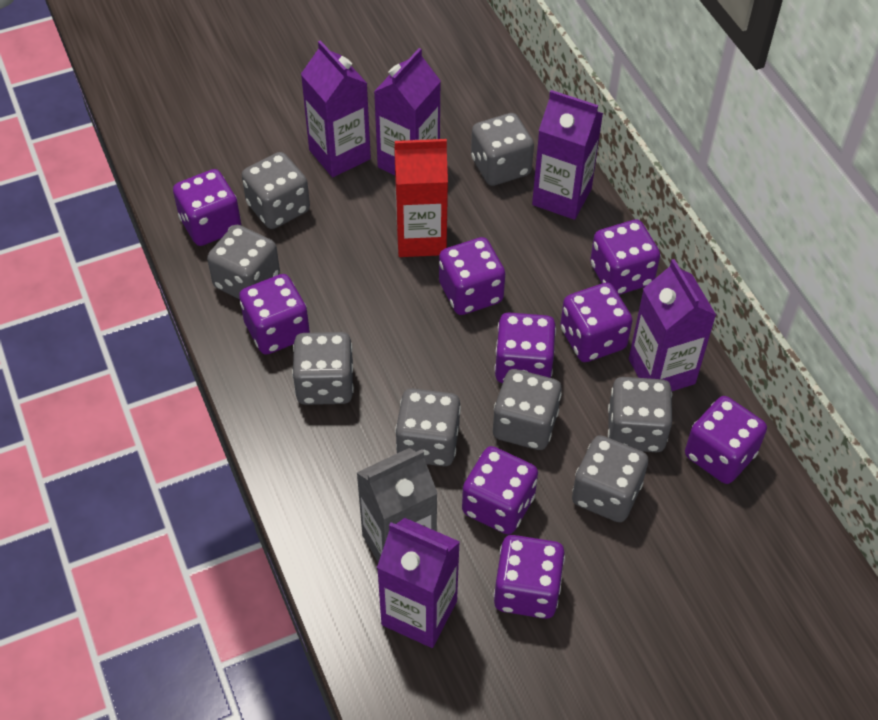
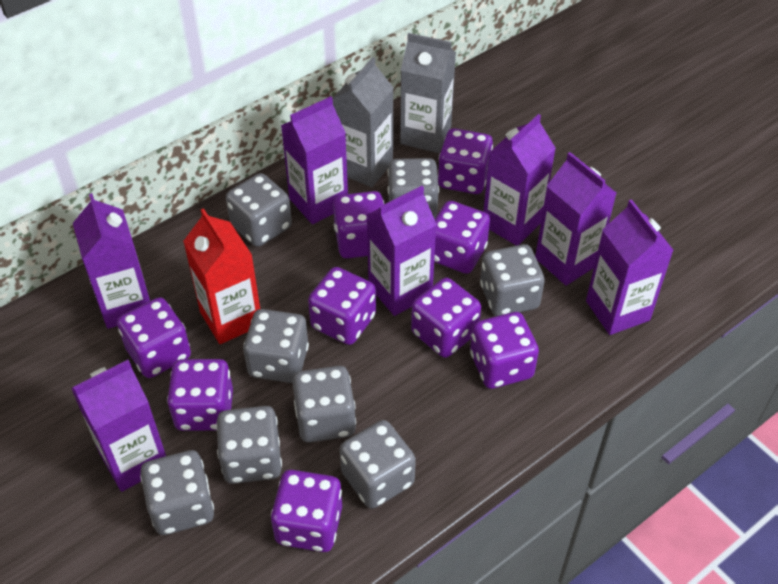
grey carton: 1 -> 2
purple carton: 5 -> 7

